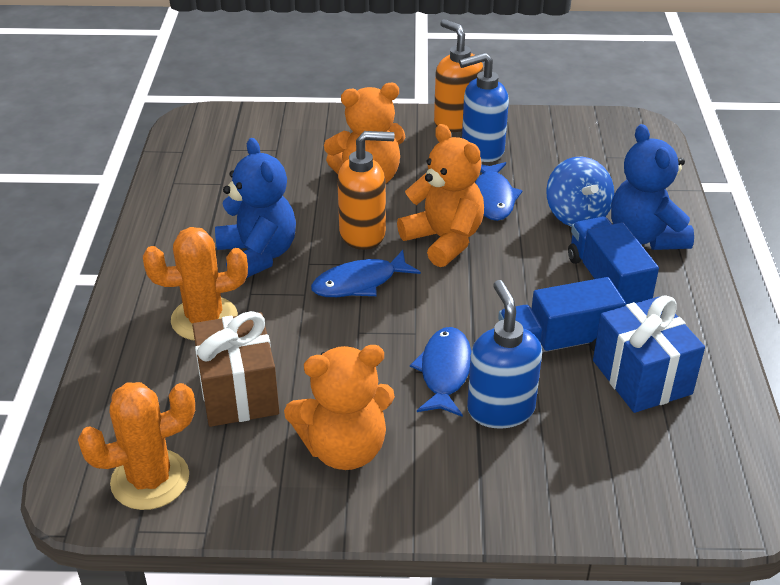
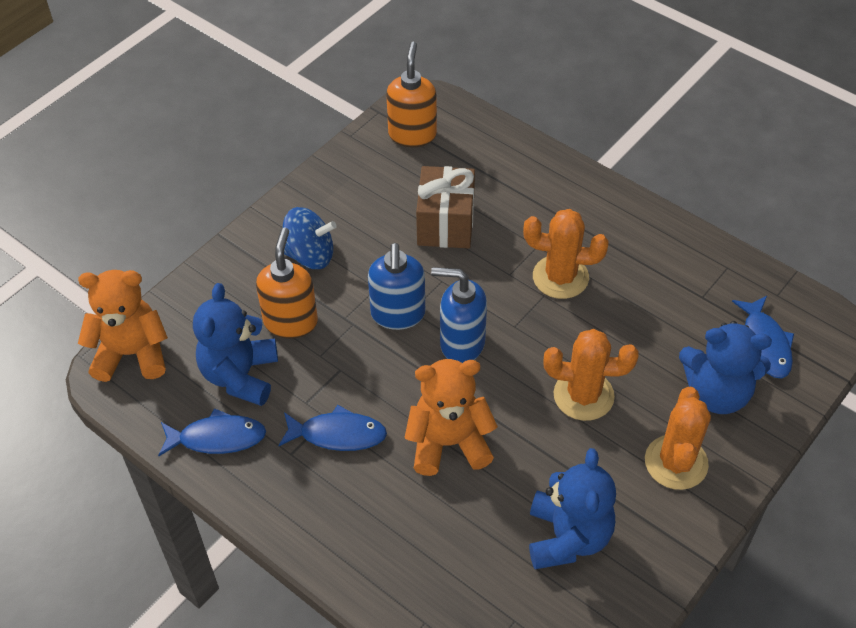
blue gift: 1 -> 0
blue teddy bear: 2 -> 3
blue truck: 2 -> 0
orange cactus: 2 -> 3
orange teddy bear: 3 -> 2

